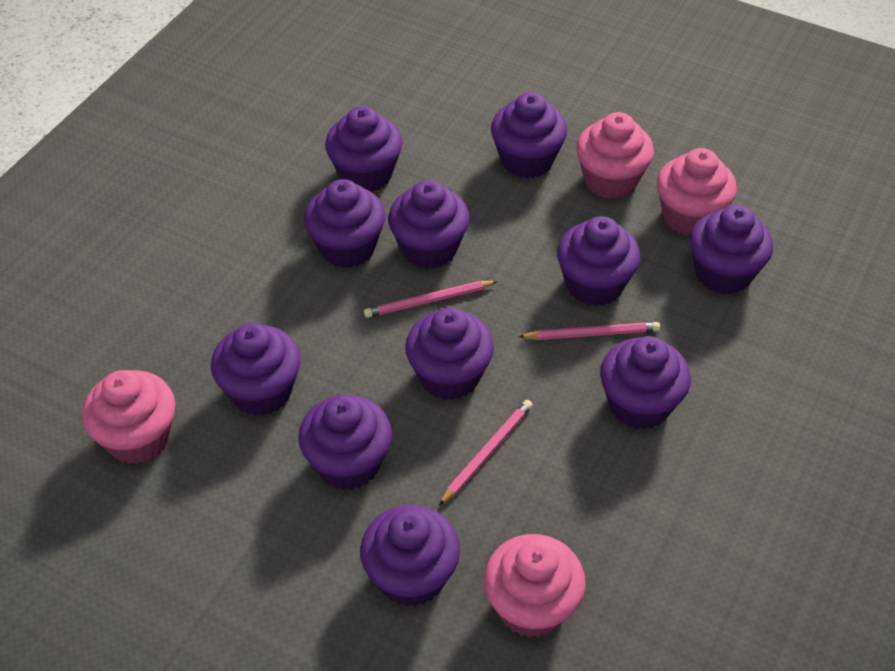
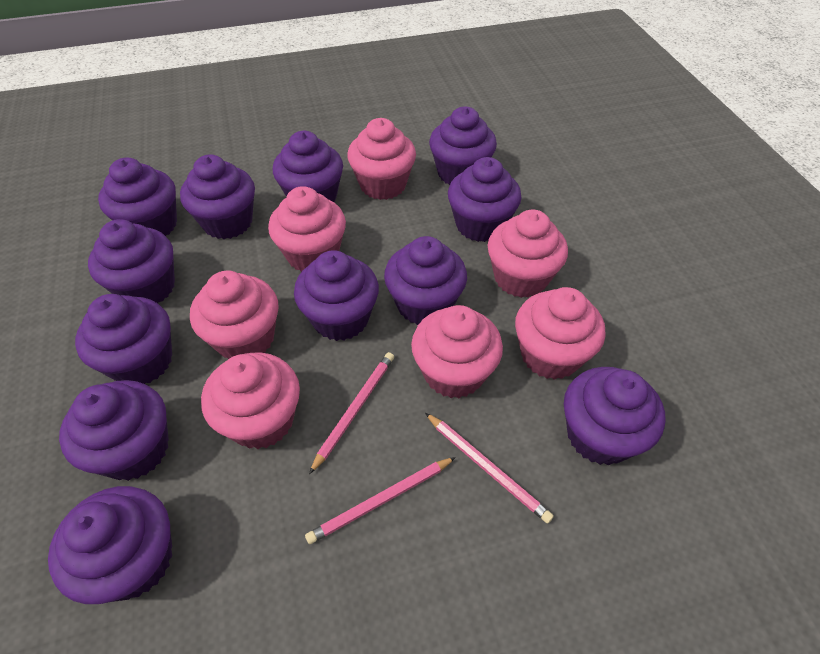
pink cupcake: 4 -> 7
purple cupcake: 11 -> 12

